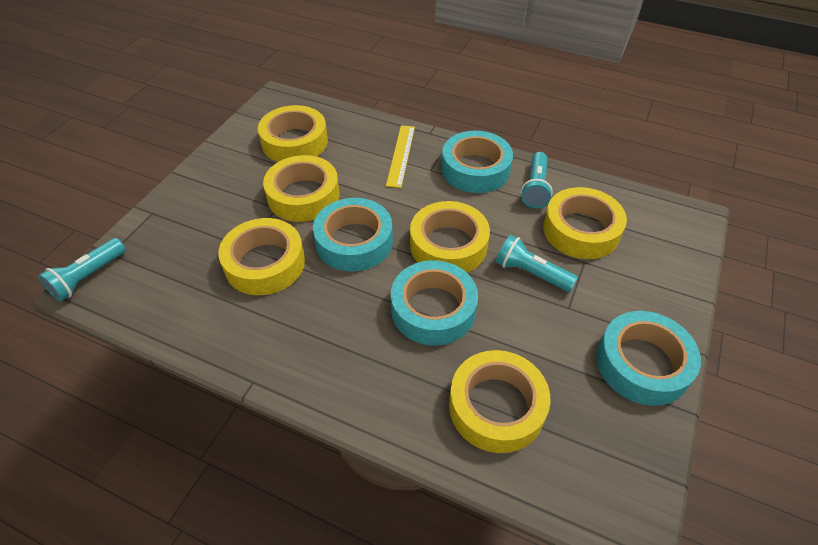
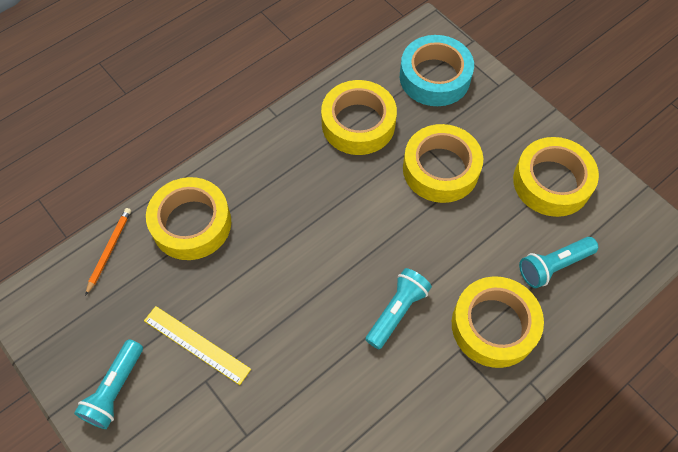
orange pencil: 0 -> 1
turquoise tape: 4 -> 1
yellow tape: 6 -> 5

